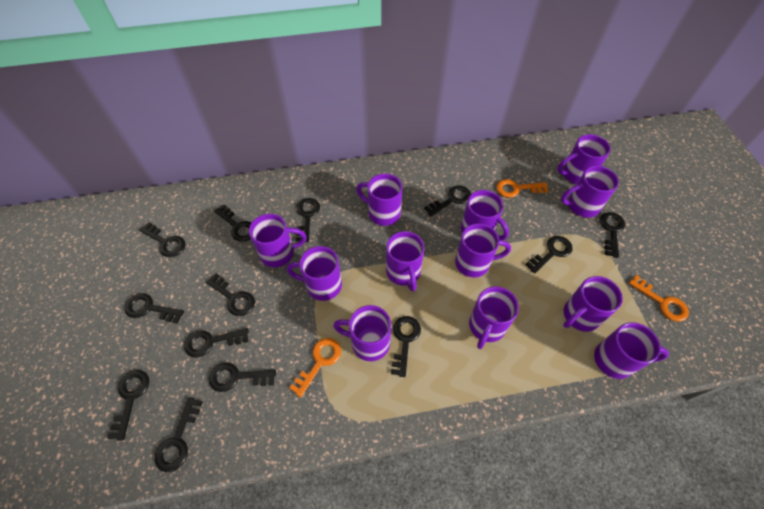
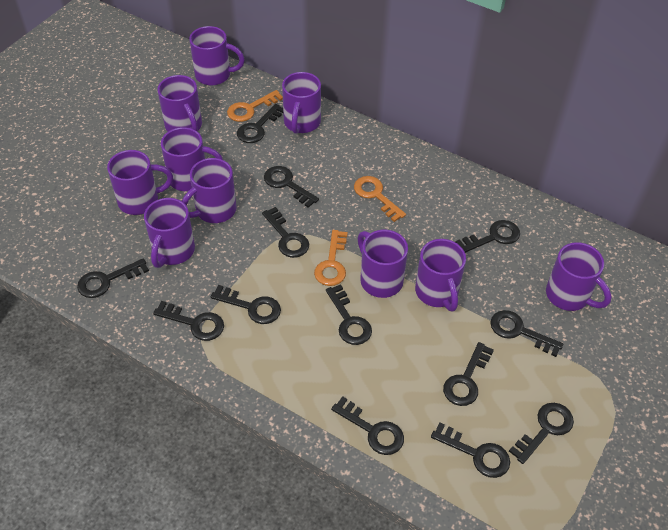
purple mug: 12 -> 10

